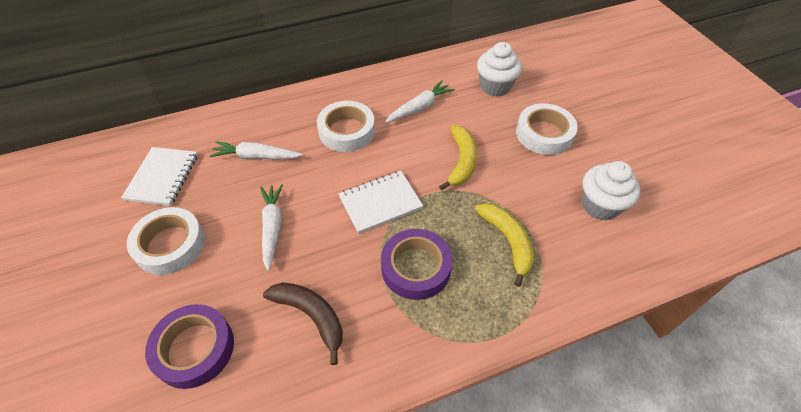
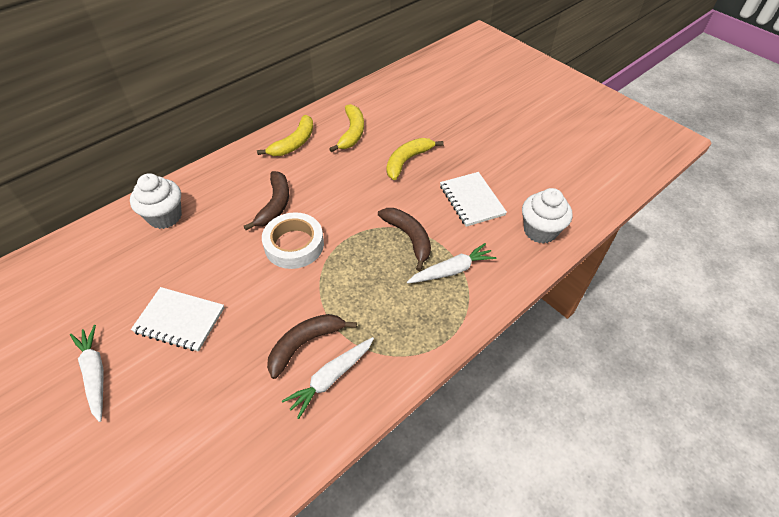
brown banana: 1 -> 3
purple tape: 2 -> 0
white tape: 3 -> 1
yellow banana: 2 -> 3

